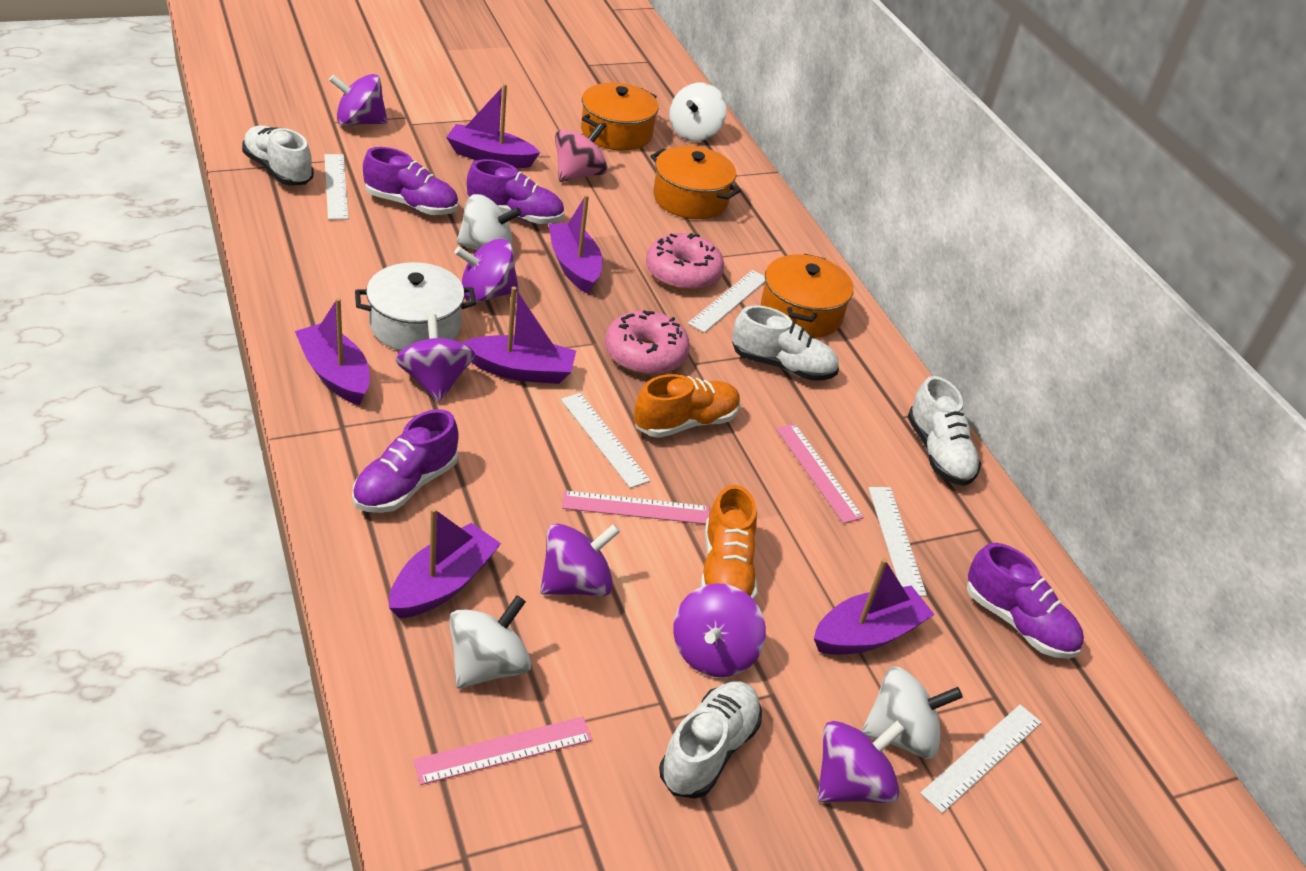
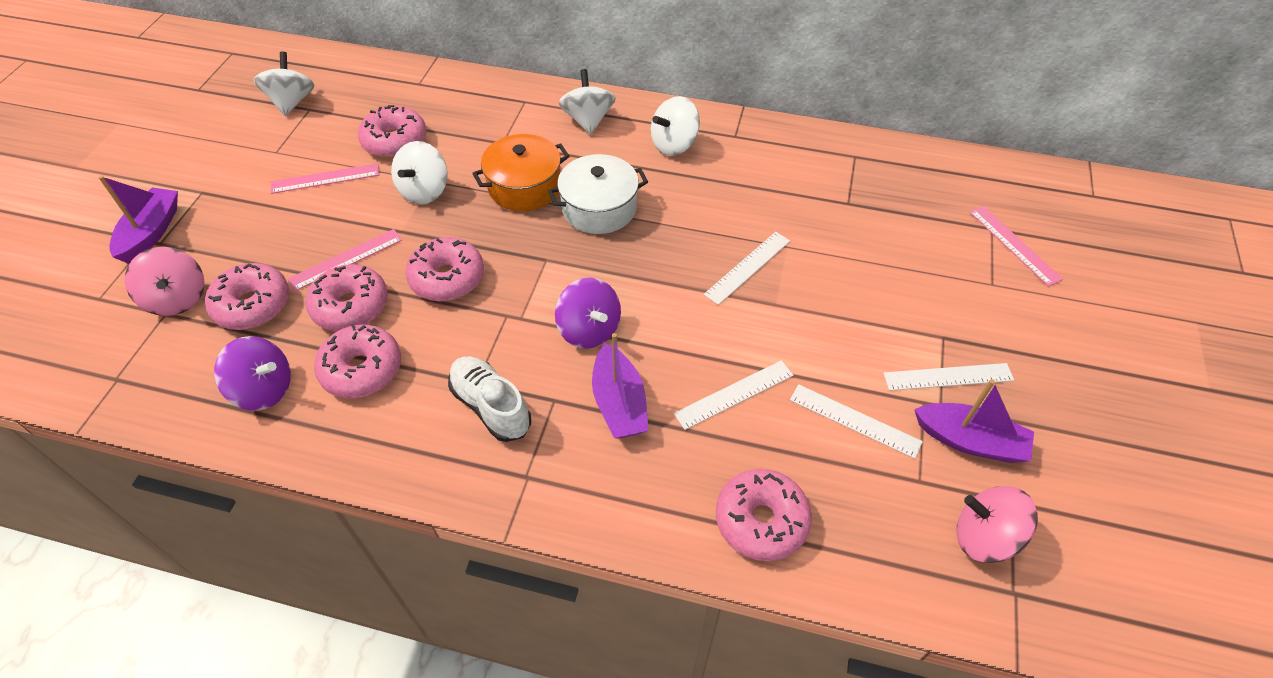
orange pot: 3 -> 1
orange shoe: 2 -> 0
pink donut: 2 -> 6
pink spinning top: 1 -> 2
purple boat: 6 -> 3
purple shoe: 4 -> 0
purple spinning top: 6 -> 2
white ruler: 5 -> 4
white shoe: 4 -> 1

